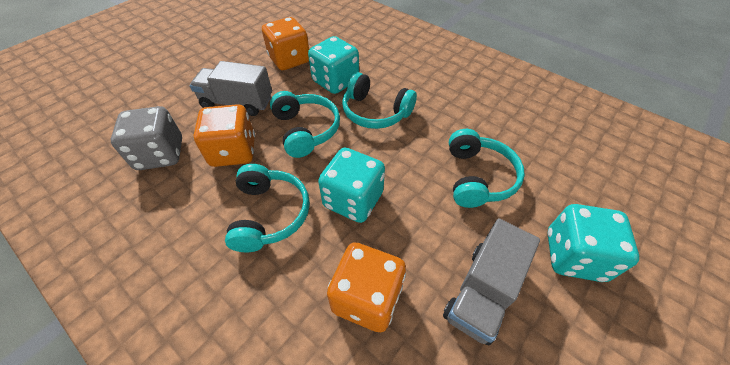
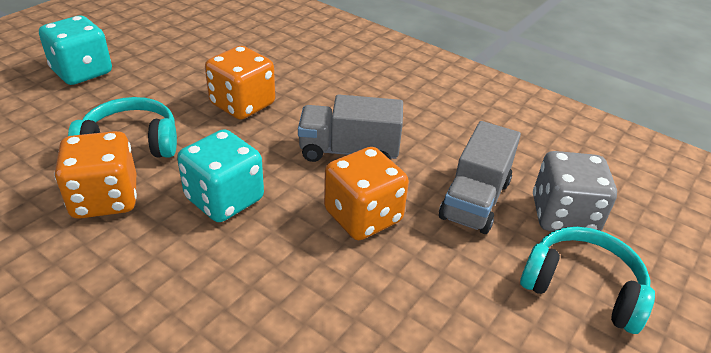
turquoise dice: 3 -> 2
turquoise headphones: 4 -> 2

